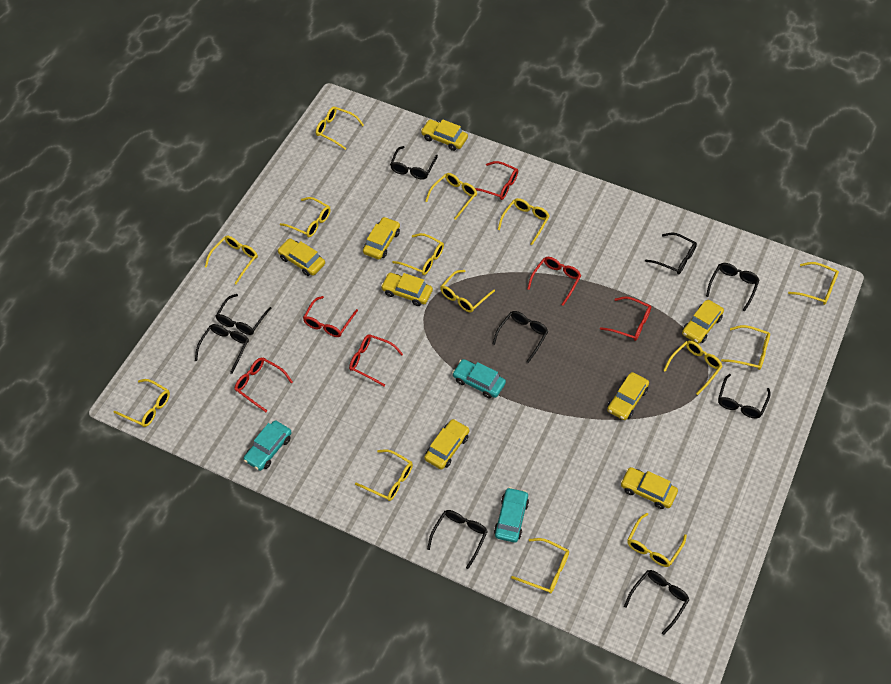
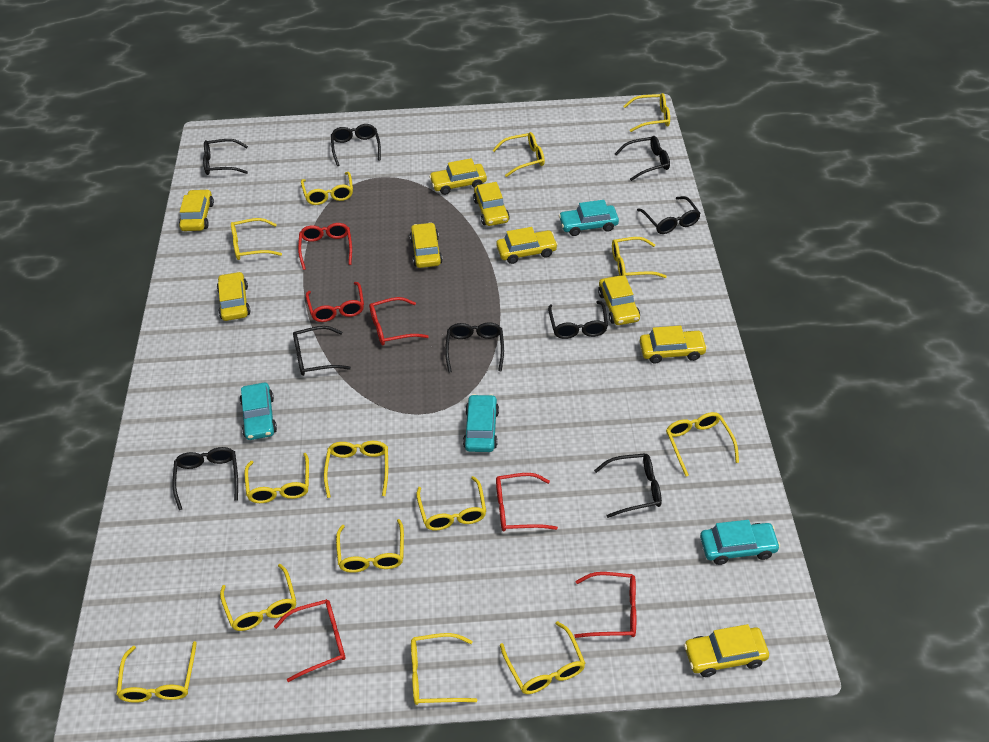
turquoise car: 3 -> 4
yellow car: 8 -> 9

